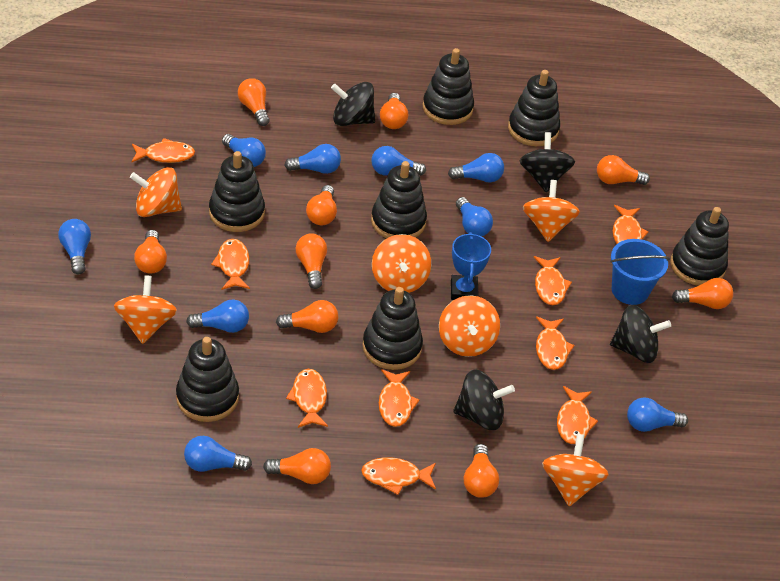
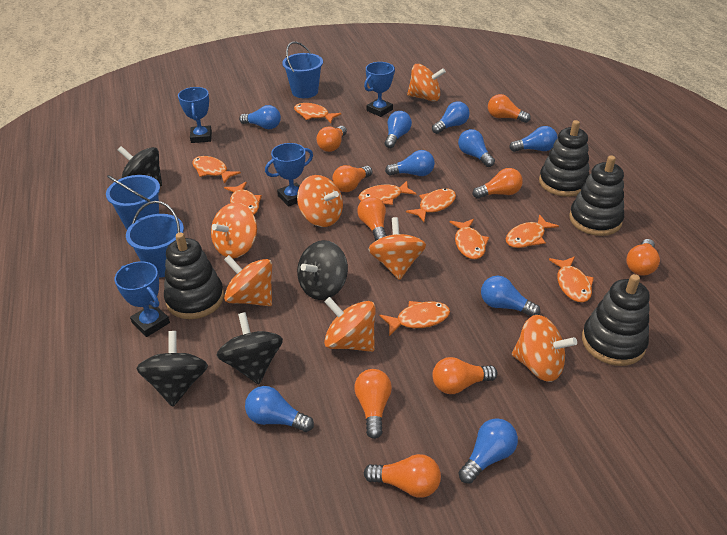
black stacking toy: 7 -> 4
blue bucket: 1 -> 3
blue trophy: 1 -> 4
orange light bulb: 10 -> 9
orange spinning top: 6 -> 7

